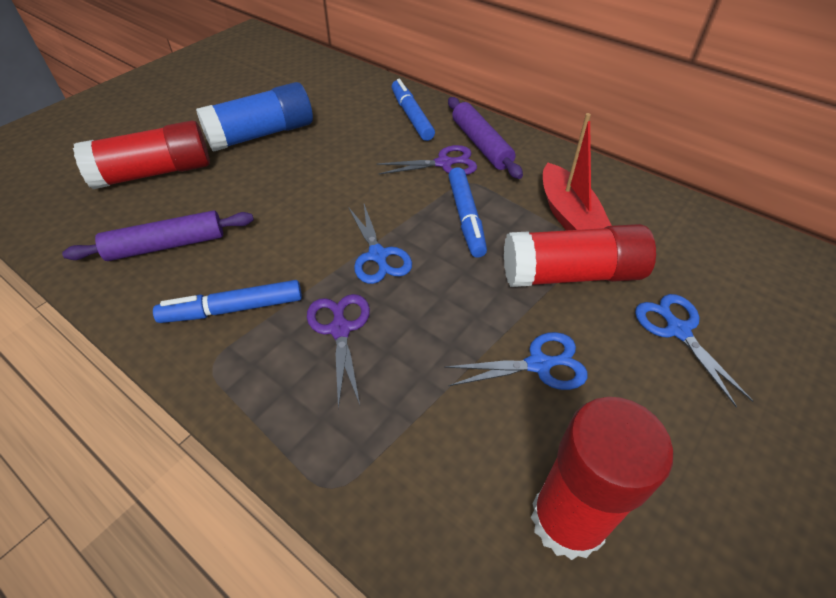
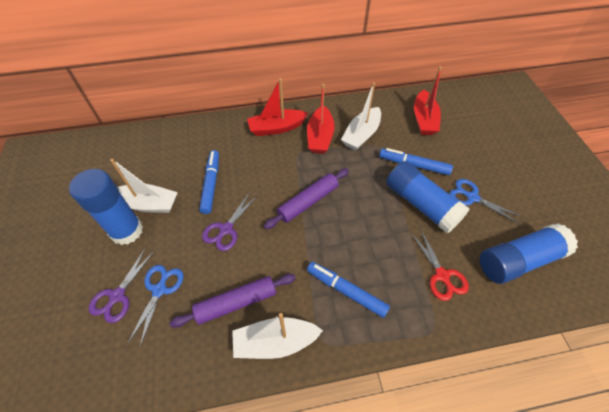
blue glue stick: 1 -> 3
blue scissors: 3 -> 2
red boat: 1 -> 3
red glue stick: 3 -> 0
red scissors: 0 -> 1
white boat: 0 -> 3

